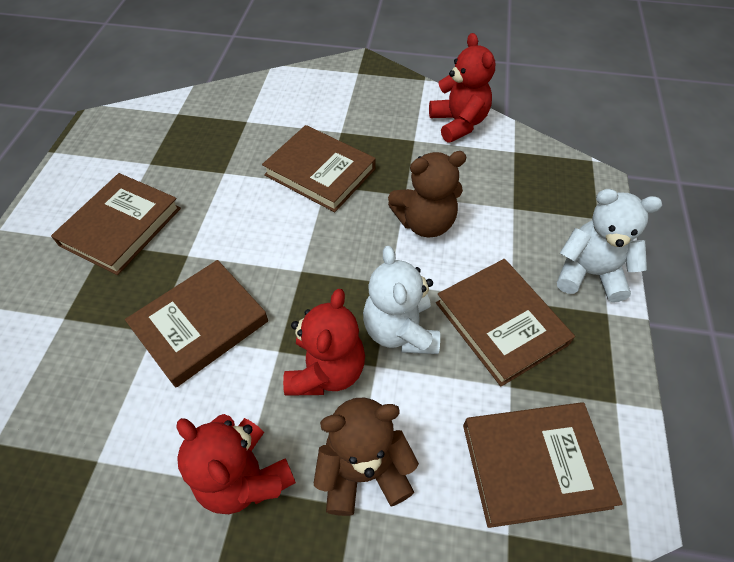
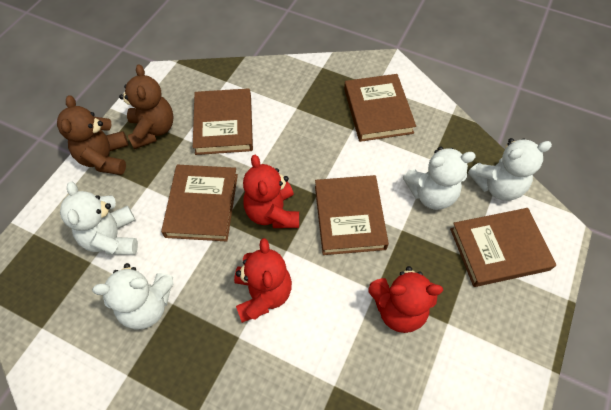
white teddy bear: 2 -> 4

